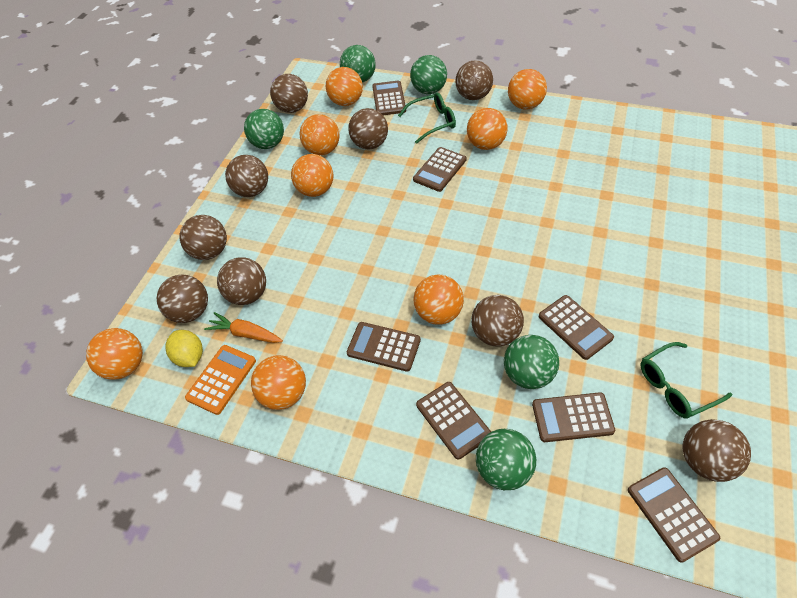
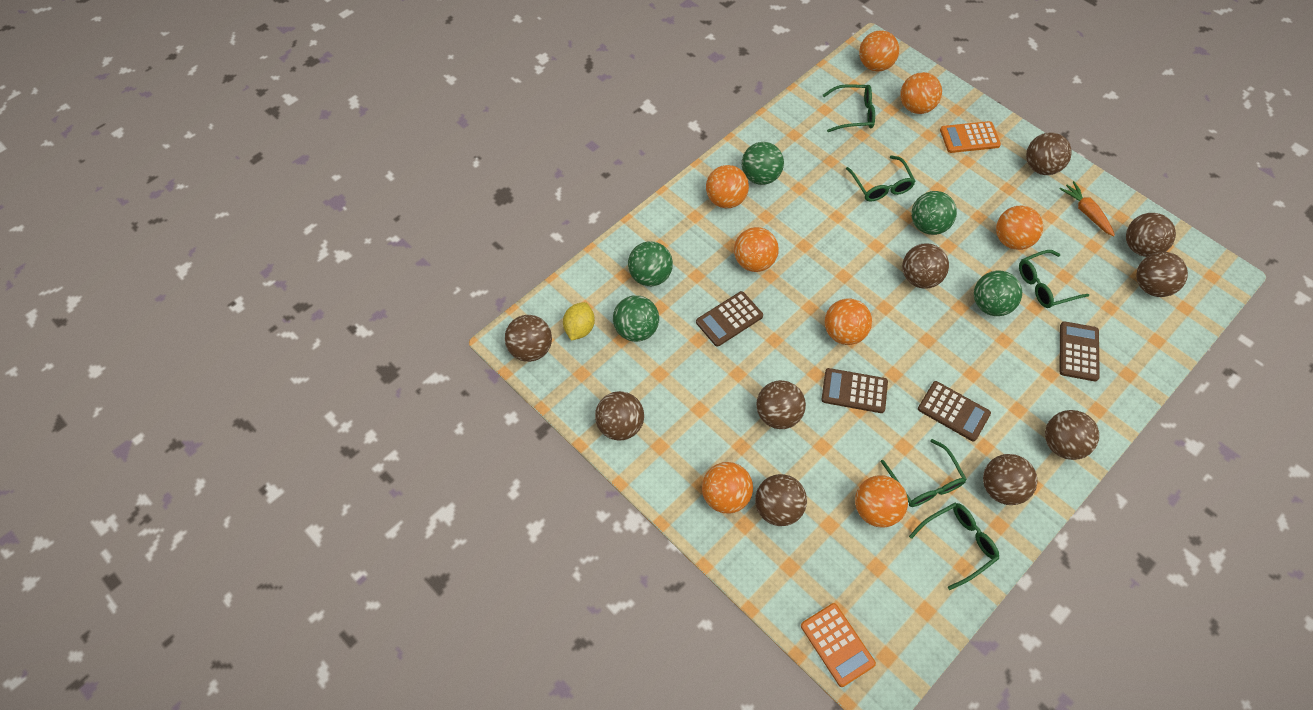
brown ball: 9 -> 10
brown calculator: 7 -> 4
green glasses: 2 -> 5
orange calculator: 1 -> 2

